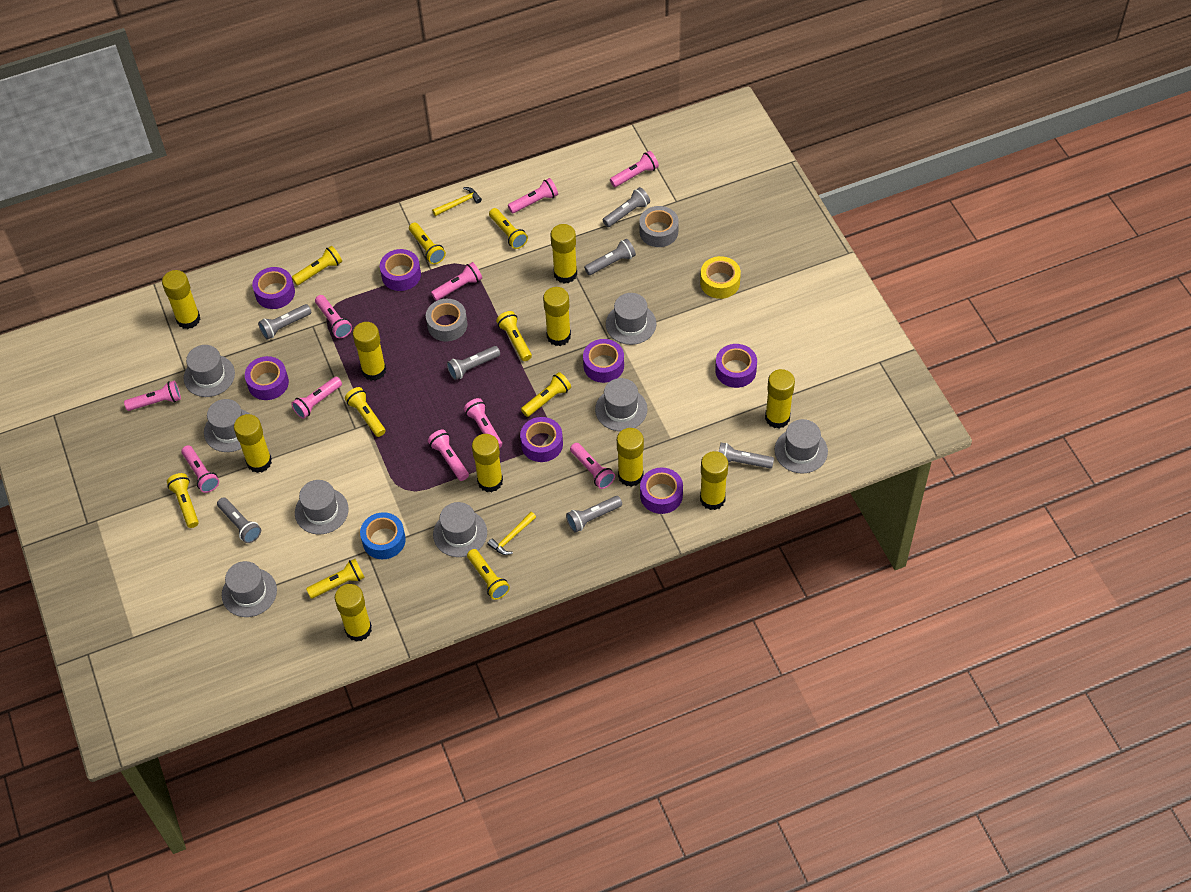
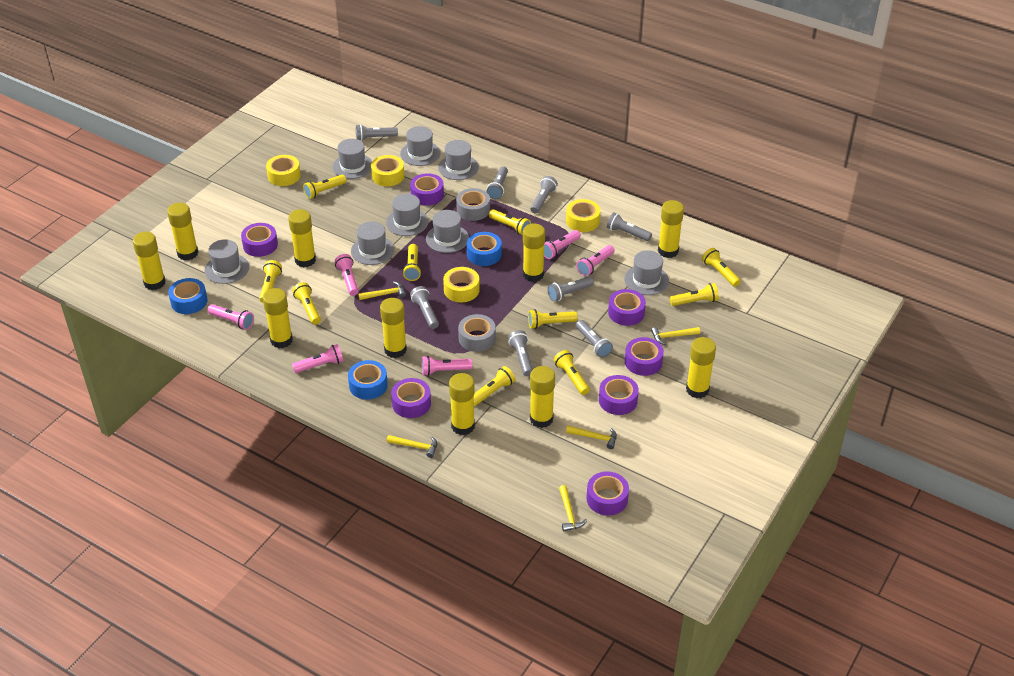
blue tape: 1 -> 3
grey flashlight: 7 -> 8
pink flashlight: 10 -> 6
yellow flashlight: 9 -> 10
yellow hammer: 2 -> 5
yellow tape: 1 -> 4

